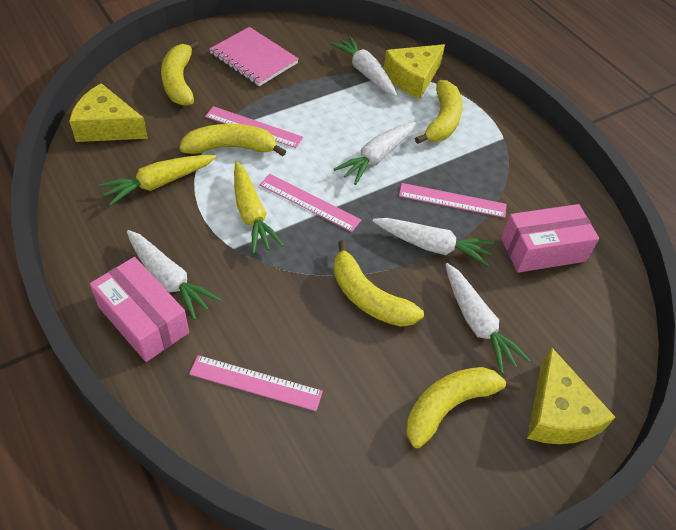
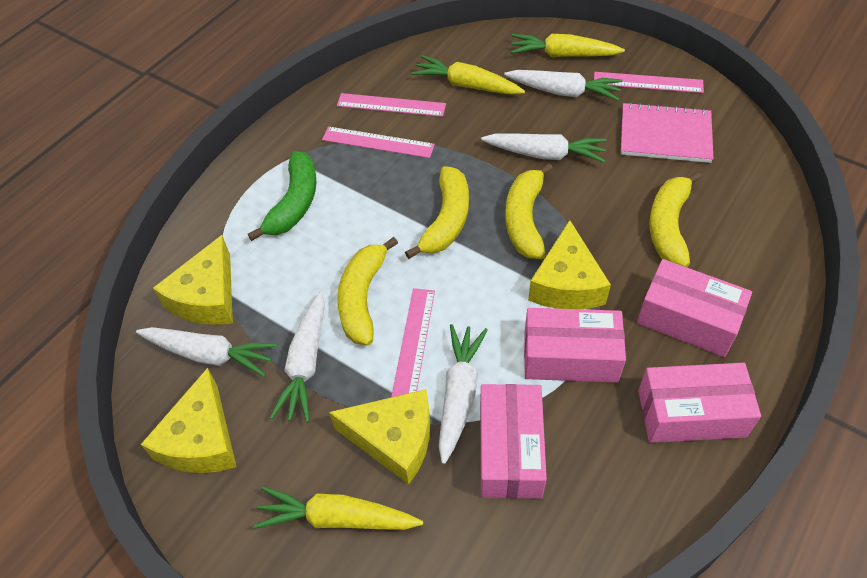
green banana: 0 -> 1
pink box: 2 -> 4
yellow banana: 5 -> 4
yellow carrot: 2 -> 3
yellow cheese: 3 -> 4

